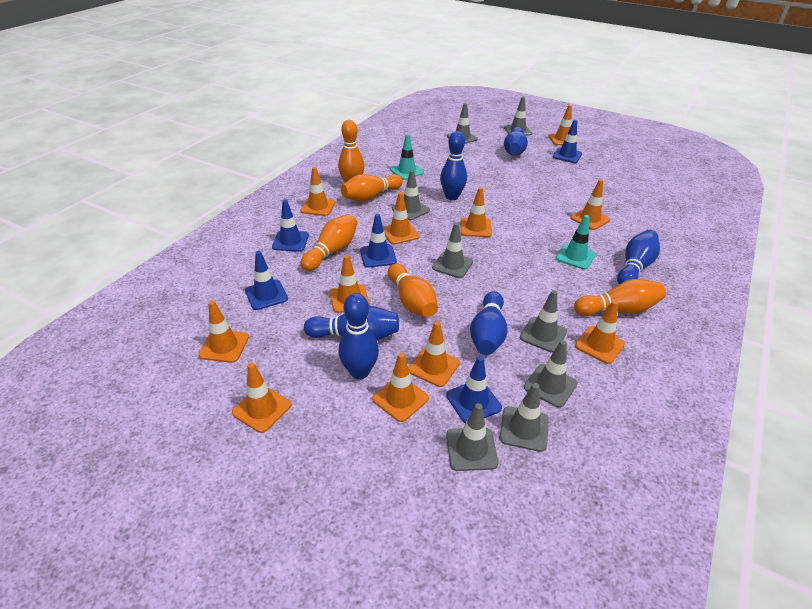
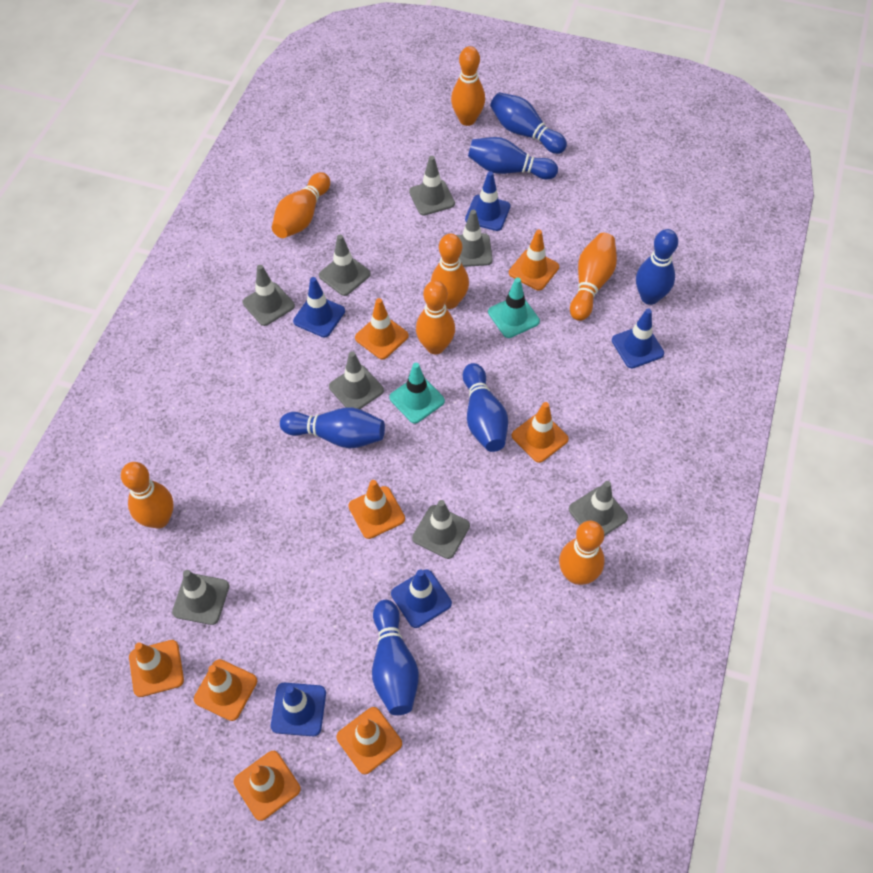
orange bowling pin: 5 -> 7
orange traffic cone: 11 -> 8

